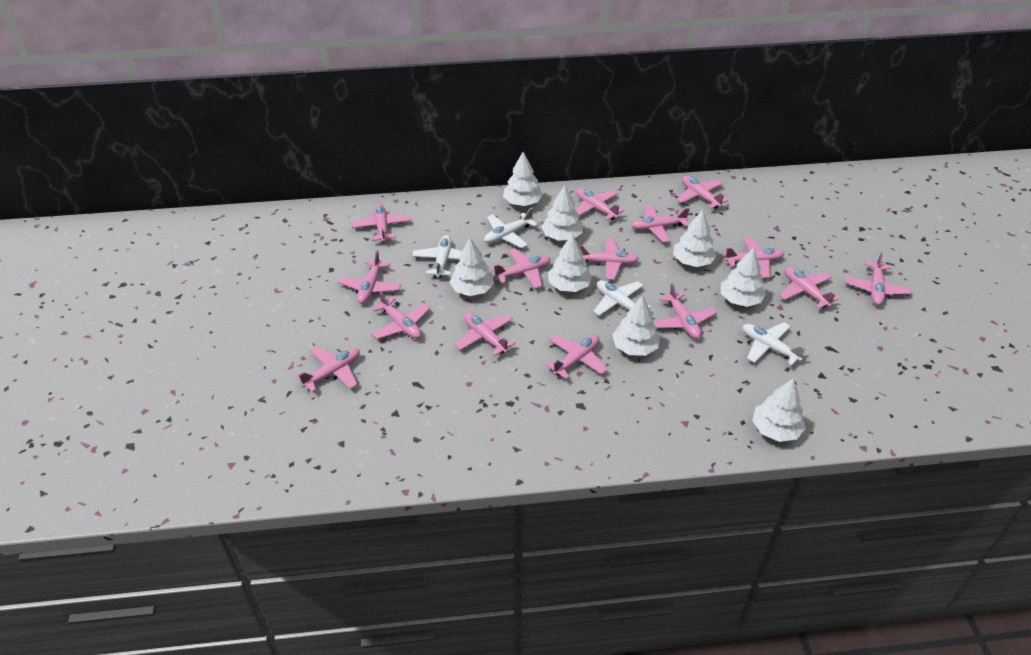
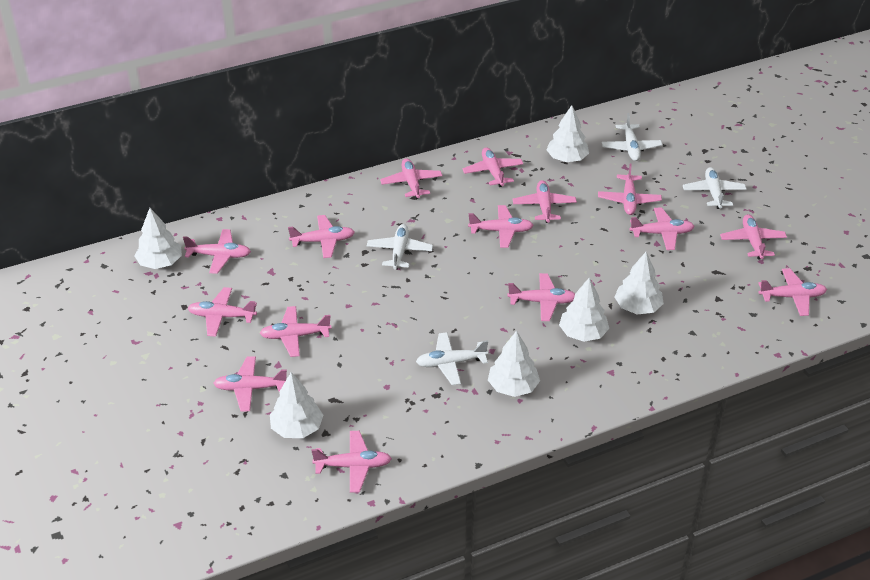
white tree: 8 -> 6

